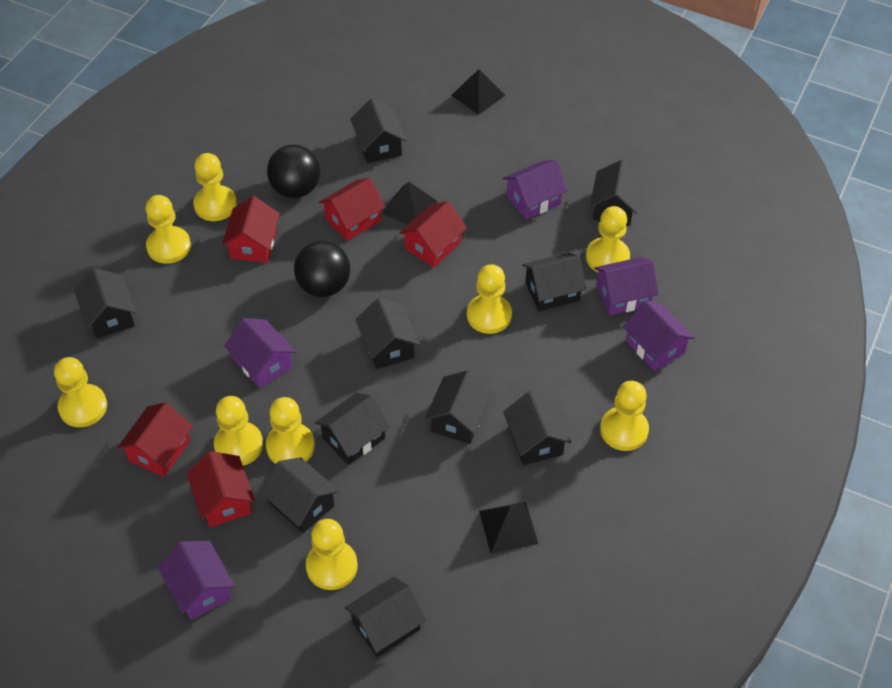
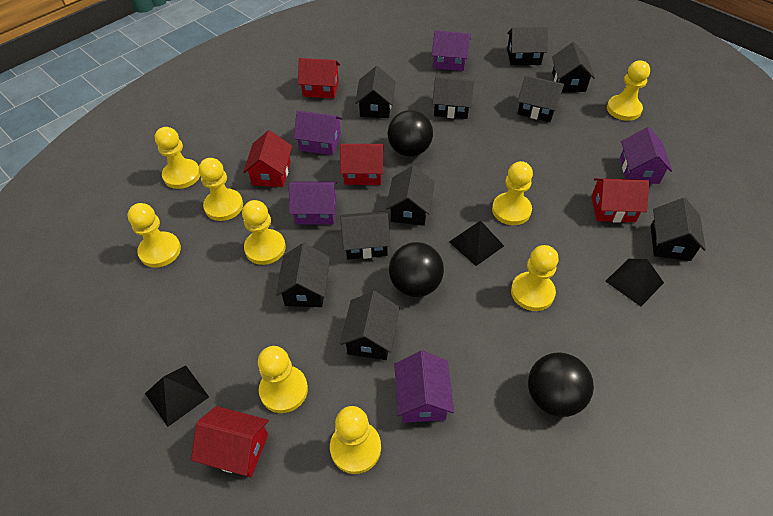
black ball: 2 -> 3

